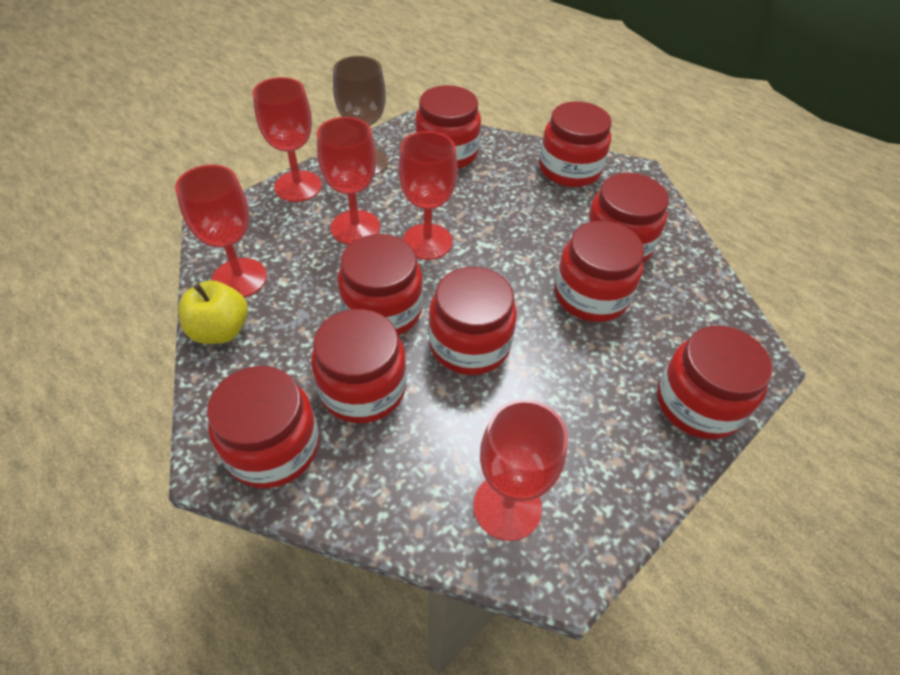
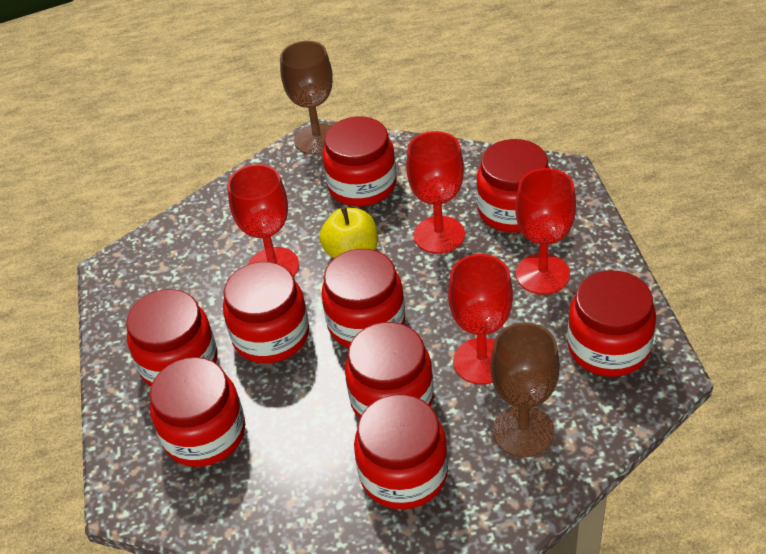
brown goblet: 1 -> 2
red goblet: 5 -> 4

